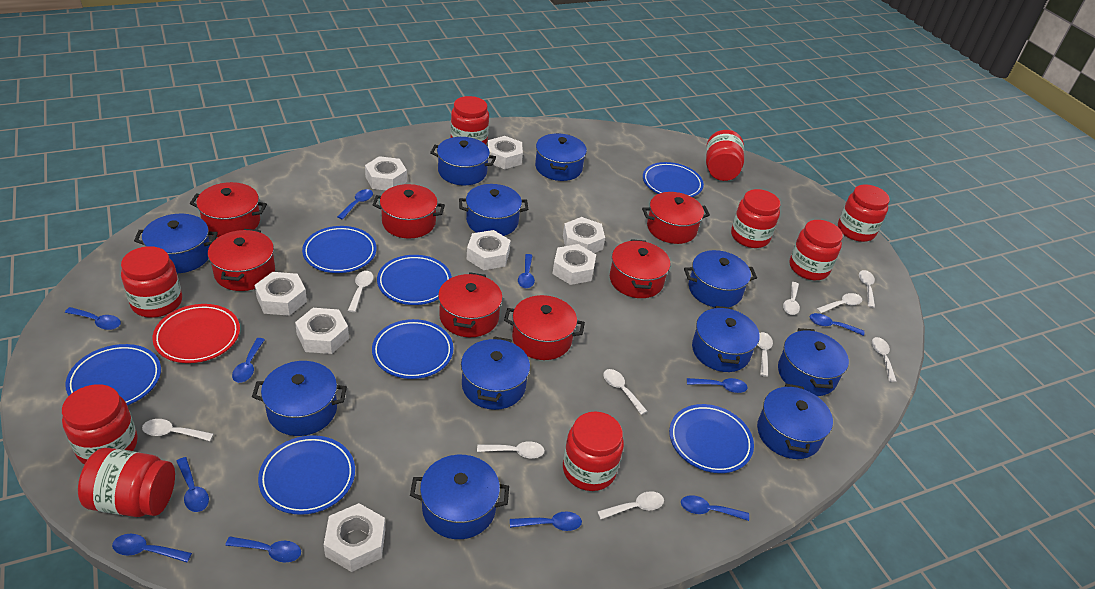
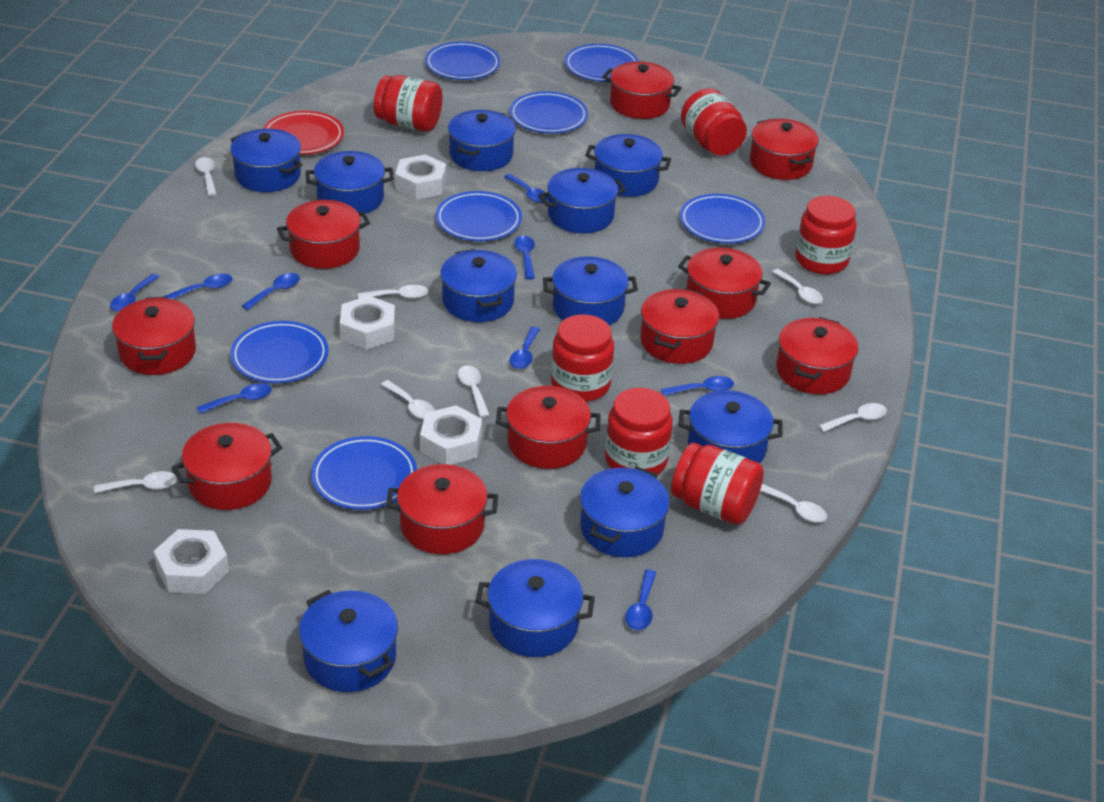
blue spoon: 11 -> 9
red jar: 9 -> 6
red pot: 7 -> 10
white nut: 8 -> 4
white spoon: 10 -> 8

